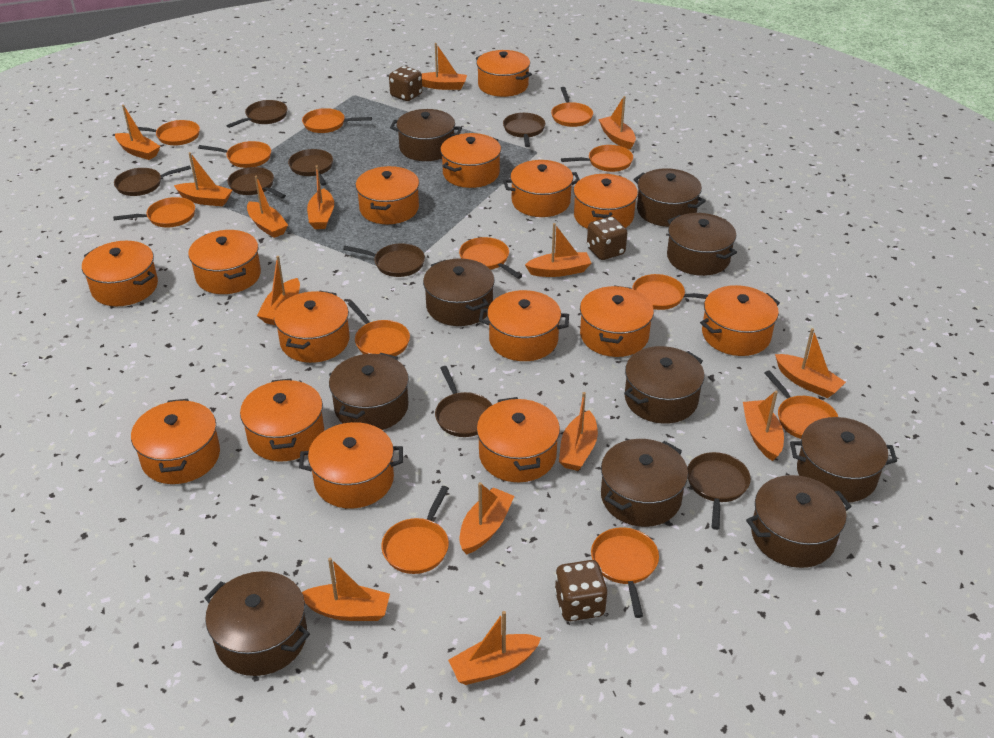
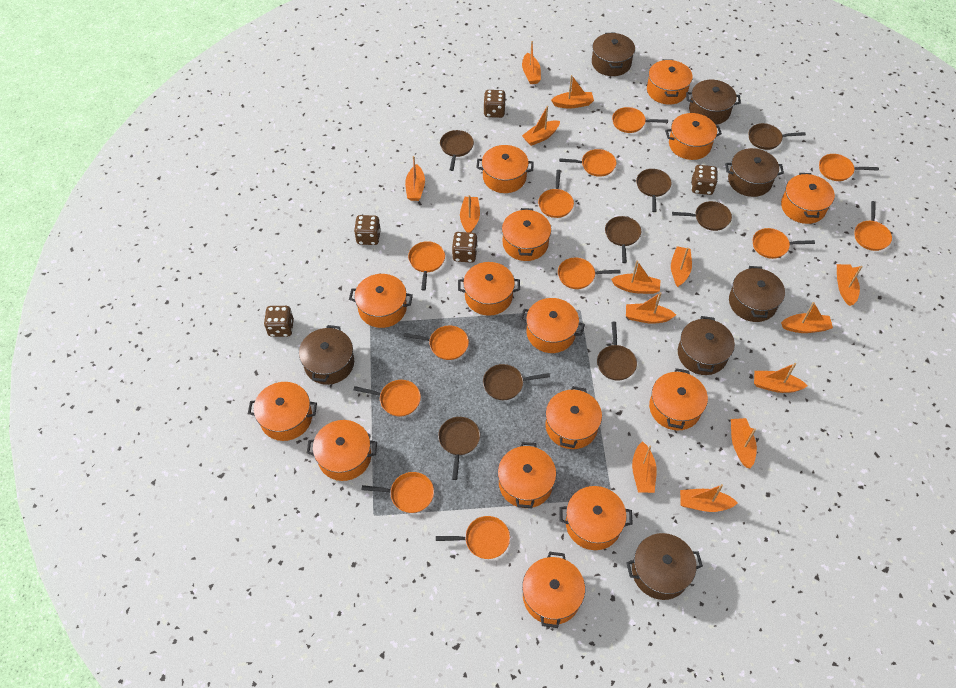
brown dice: 3 -> 5
brown pot: 10 -> 7

